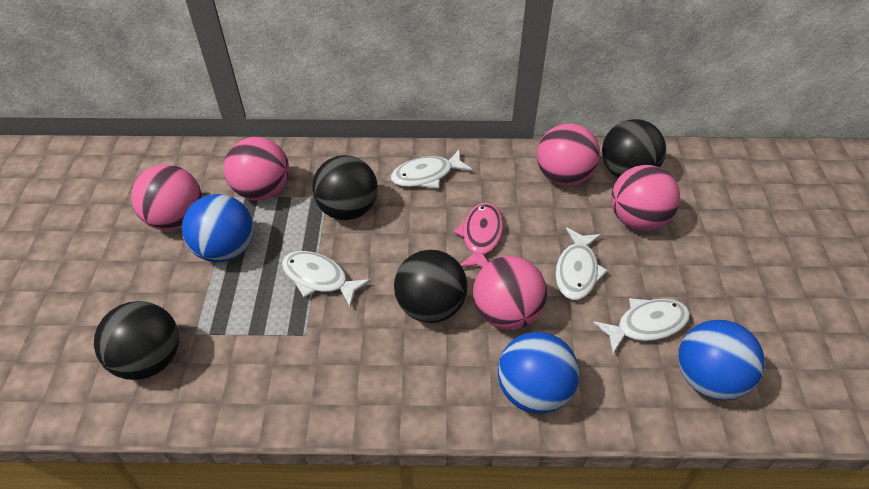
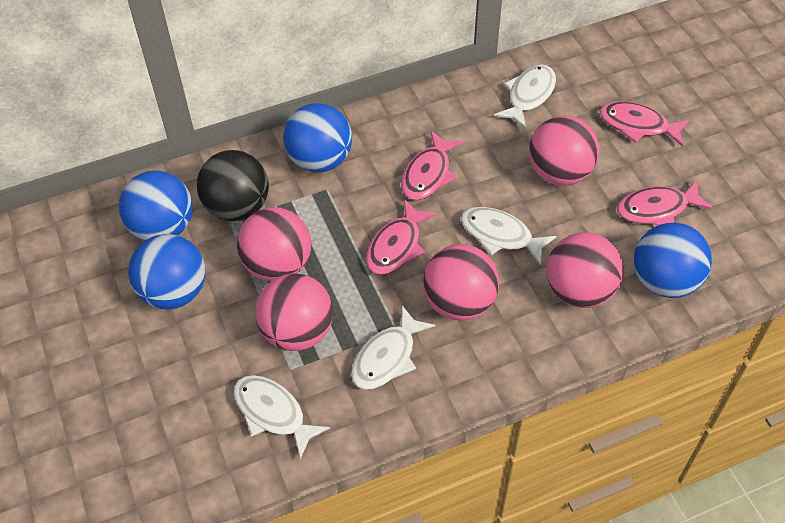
black ball: 4 -> 1
blue ball: 3 -> 4
pink fish: 1 -> 4

